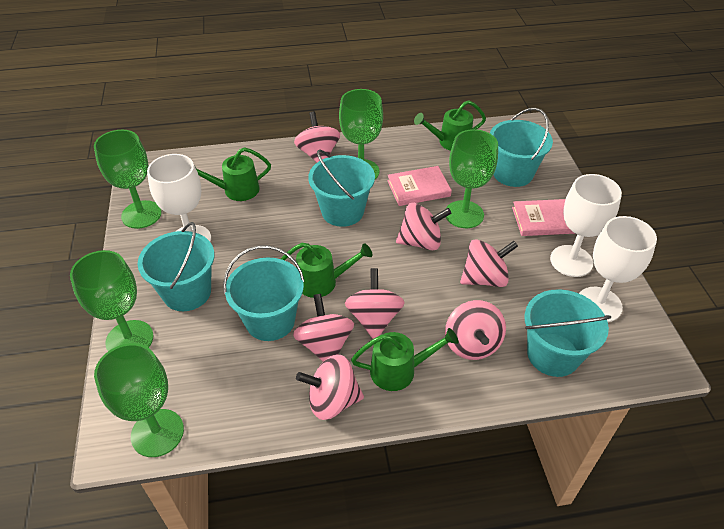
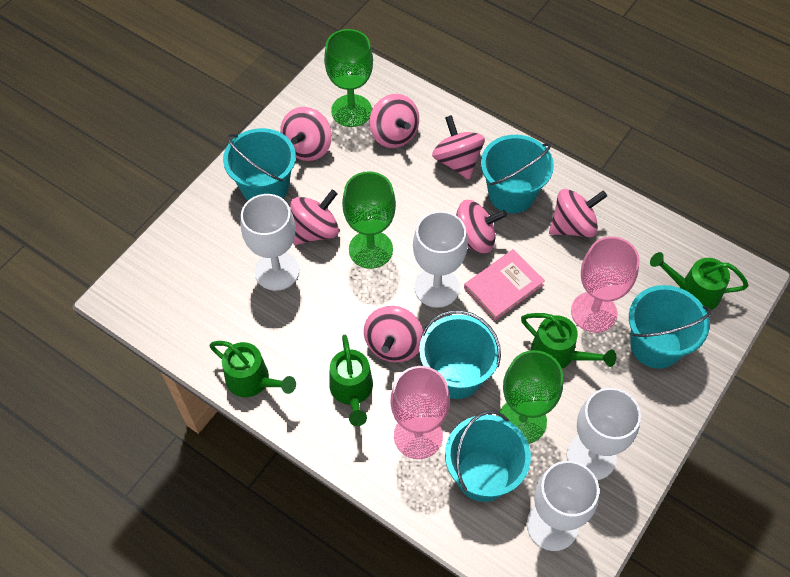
green goblet: 5 -> 3
pink book: 2 -> 1
pink goblet: 0 -> 2
white goblet: 3 -> 4

